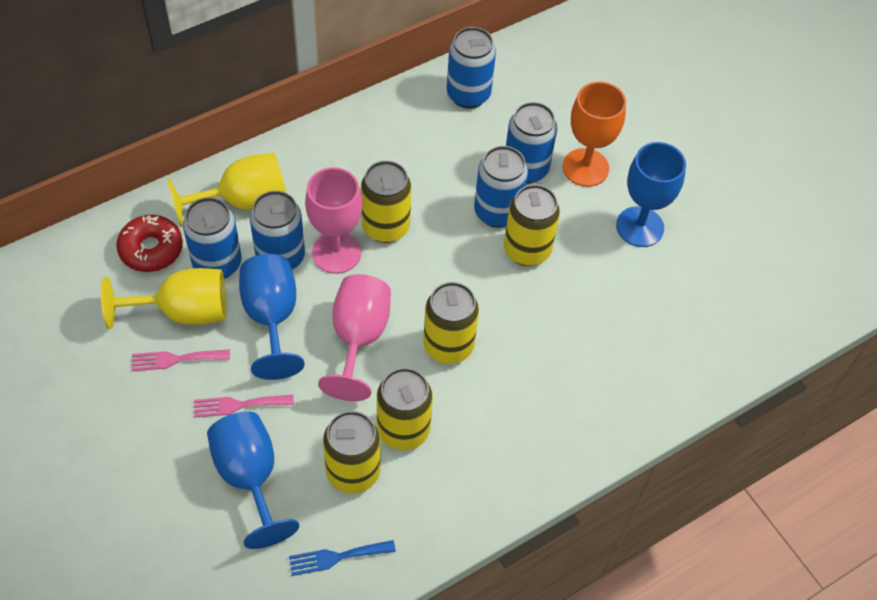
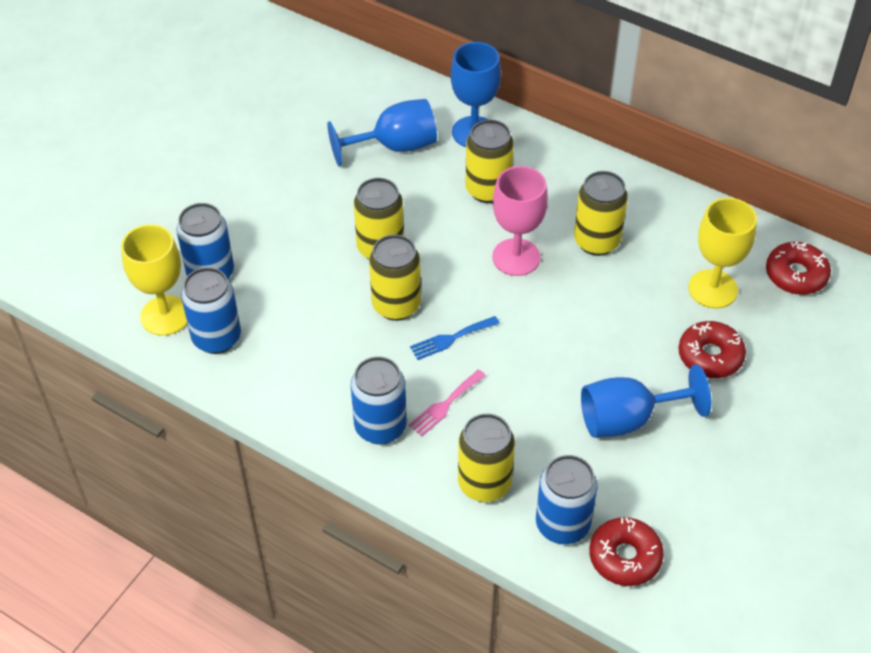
blue can: 5 -> 4
orange goblet: 1 -> 0
pink fork: 2 -> 1
pink goblet: 2 -> 1
red donut: 1 -> 3

